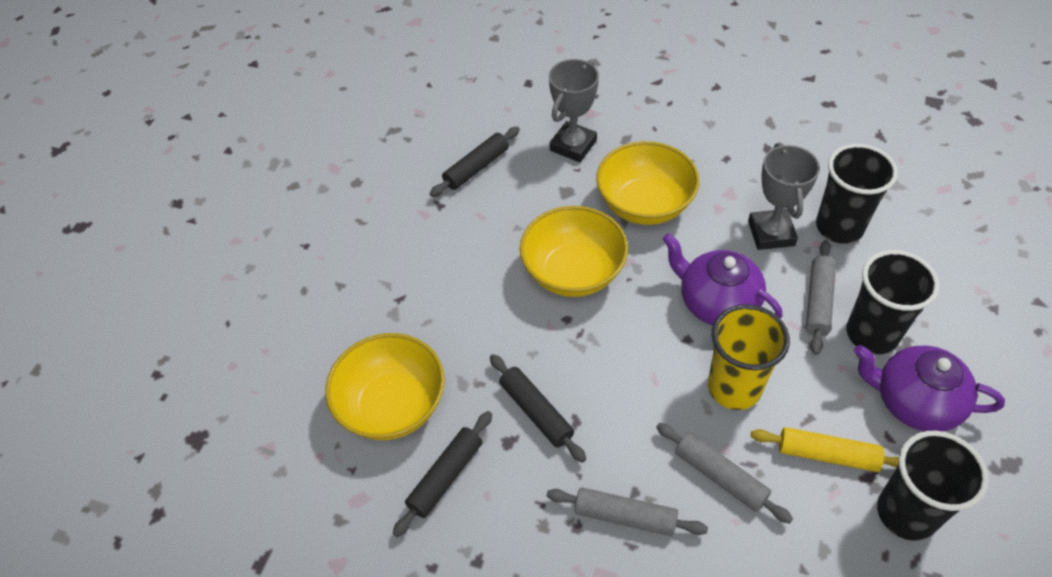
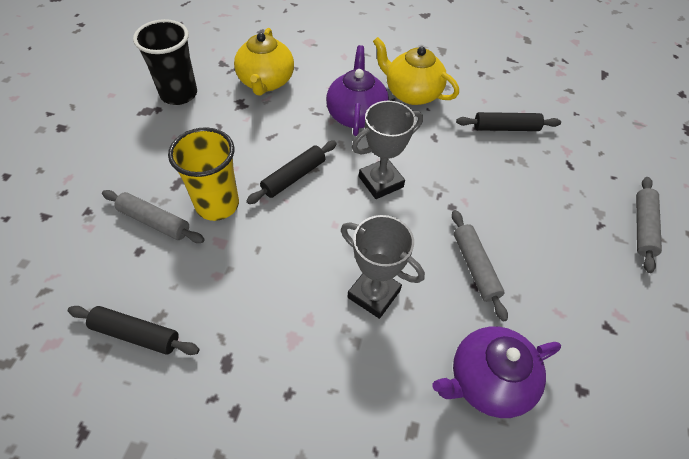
black cup: 3 -> 1
yellow bowl: 3 -> 0
yellow rolling pin: 1 -> 0
yellow teapot: 0 -> 2

